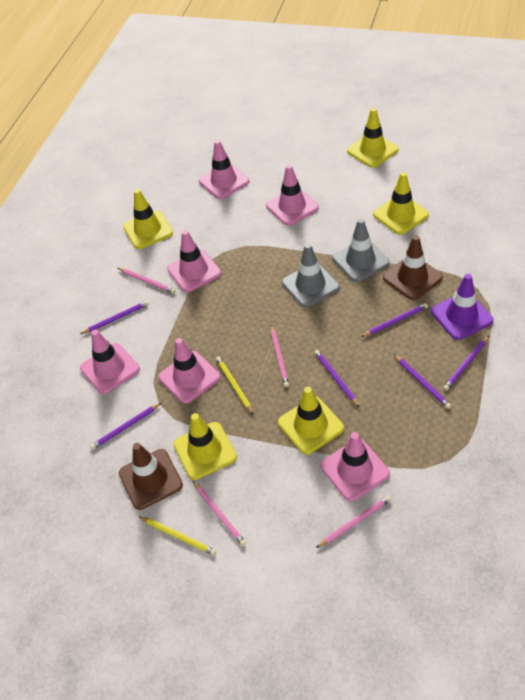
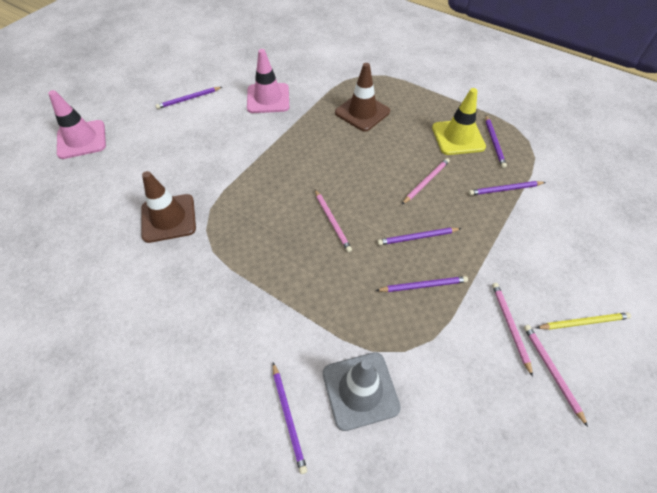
grey traffic cone: 2 -> 1
pink traffic cone: 6 -> 2
purple traffic cone: 1 -> 0
yellow pencil: 2 -> 1
yellow traffic cone: 5 -> 1

